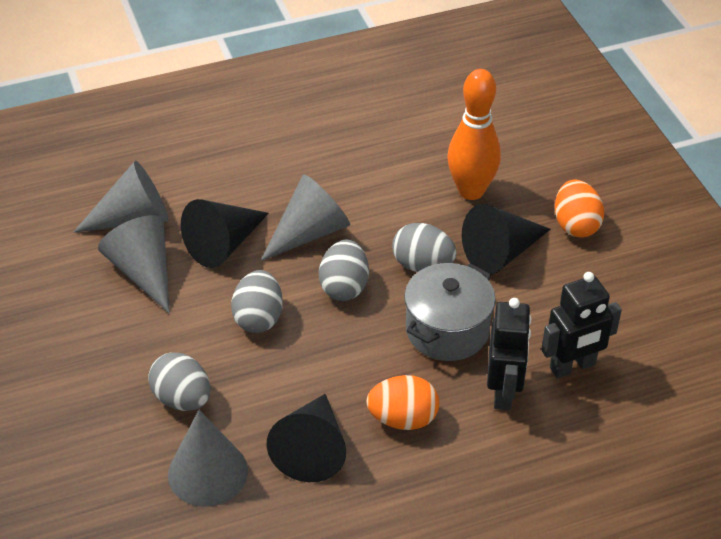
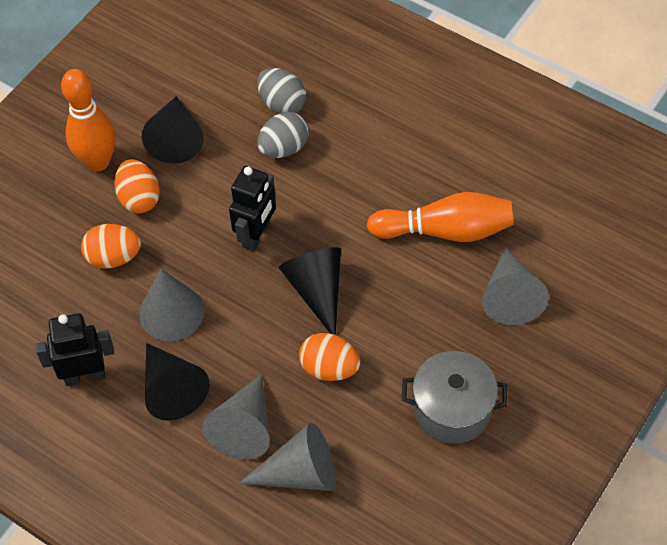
grey egg: 4 -> 2
orange bowling pin: 1 -> 2
orange egg: 2 -> 3

